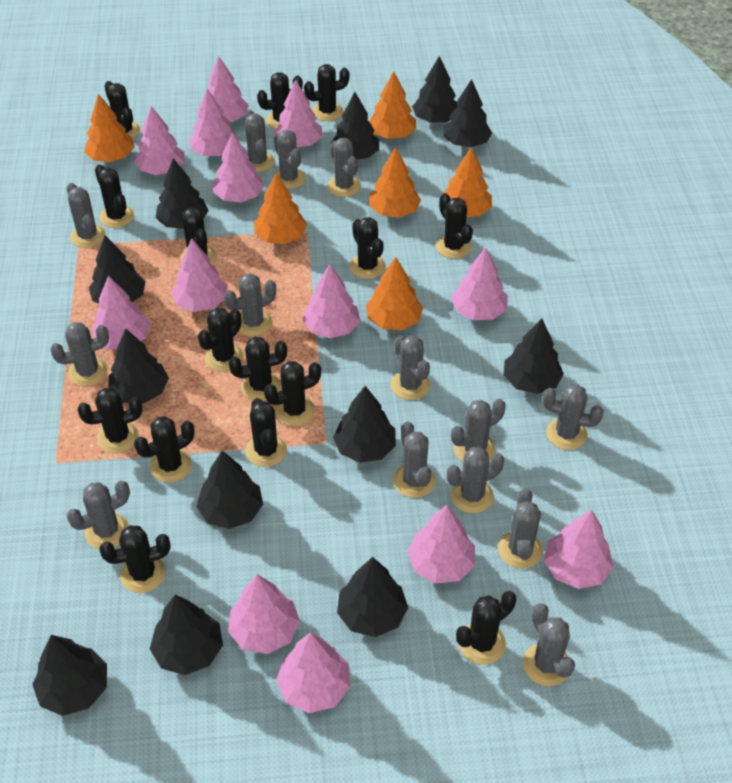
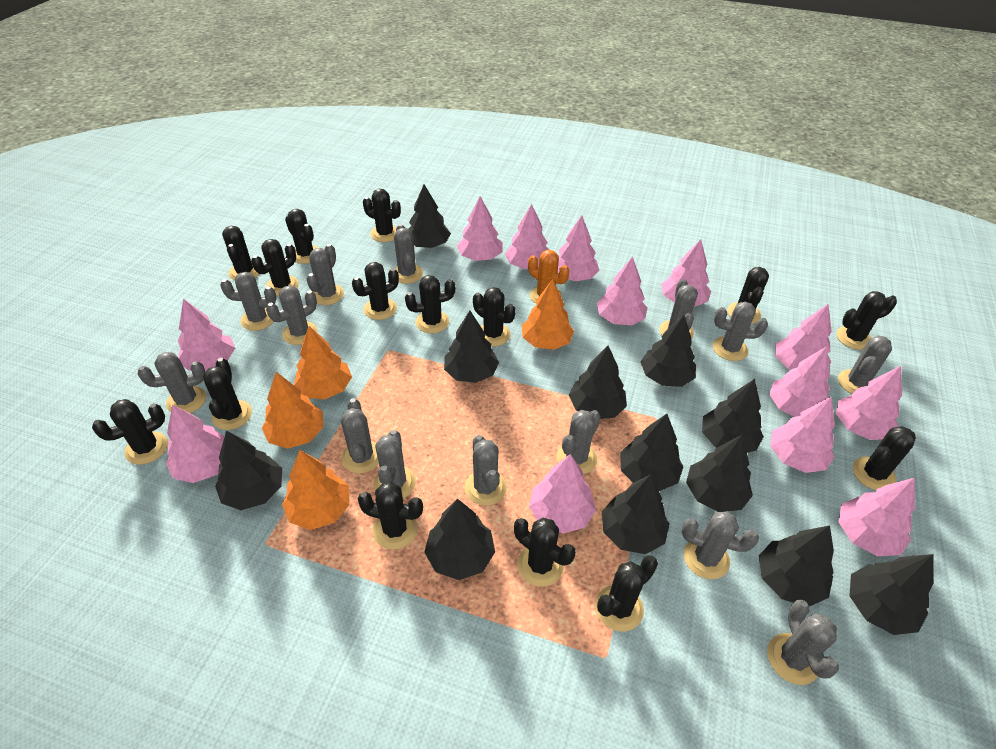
orange cactus: 0 -> 1
orange tree: 6 -> 4

